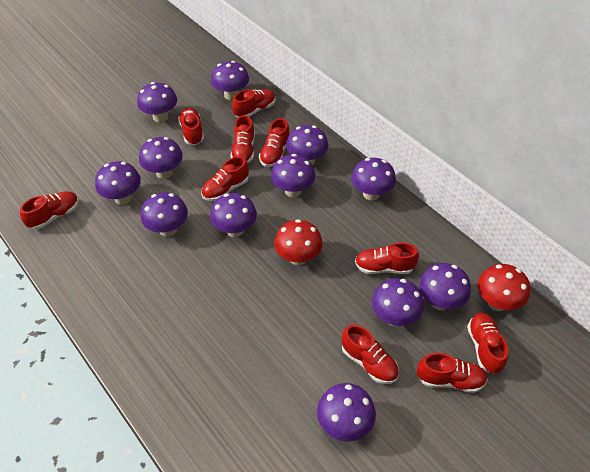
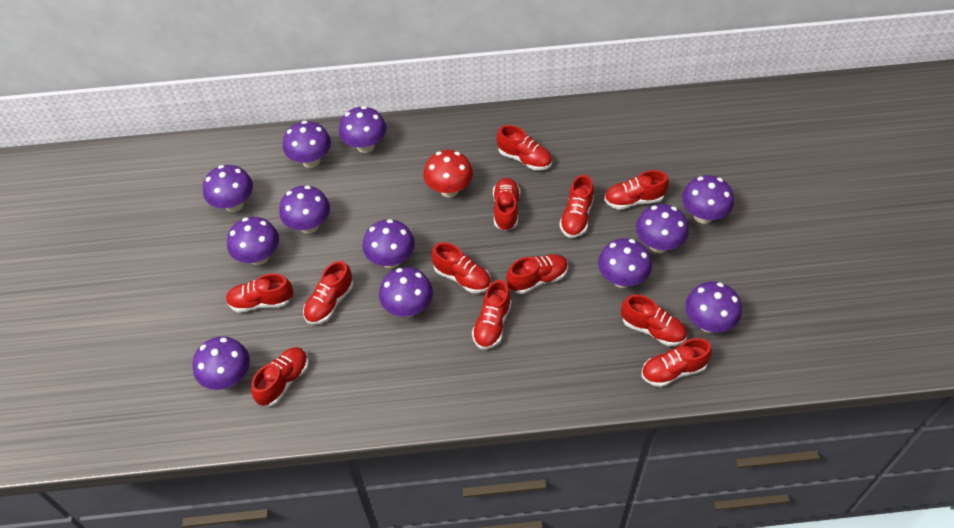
red mushroom: 2 -> 1
red shoe: 10 -> 12

